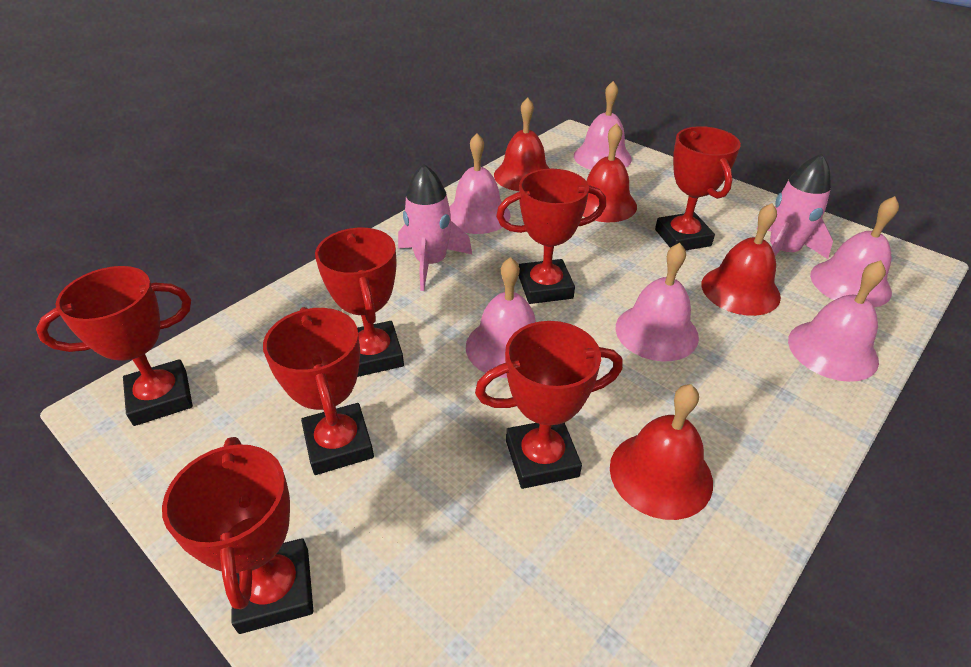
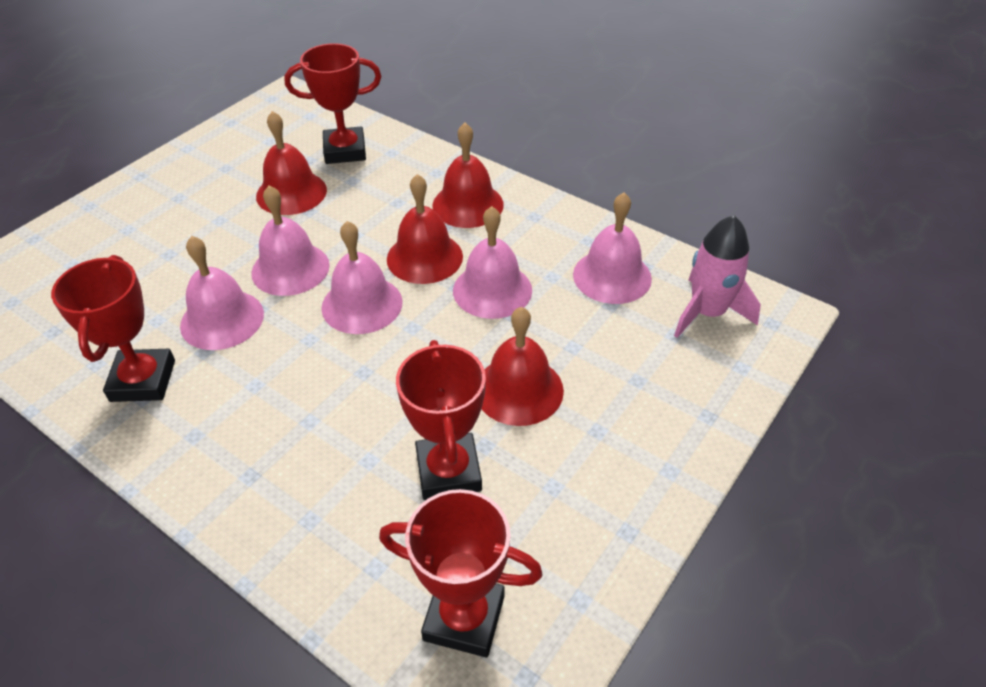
pink bell: 6 -> 5
pink rocket: 2 -> 1
red trophy: 7 -> 4

